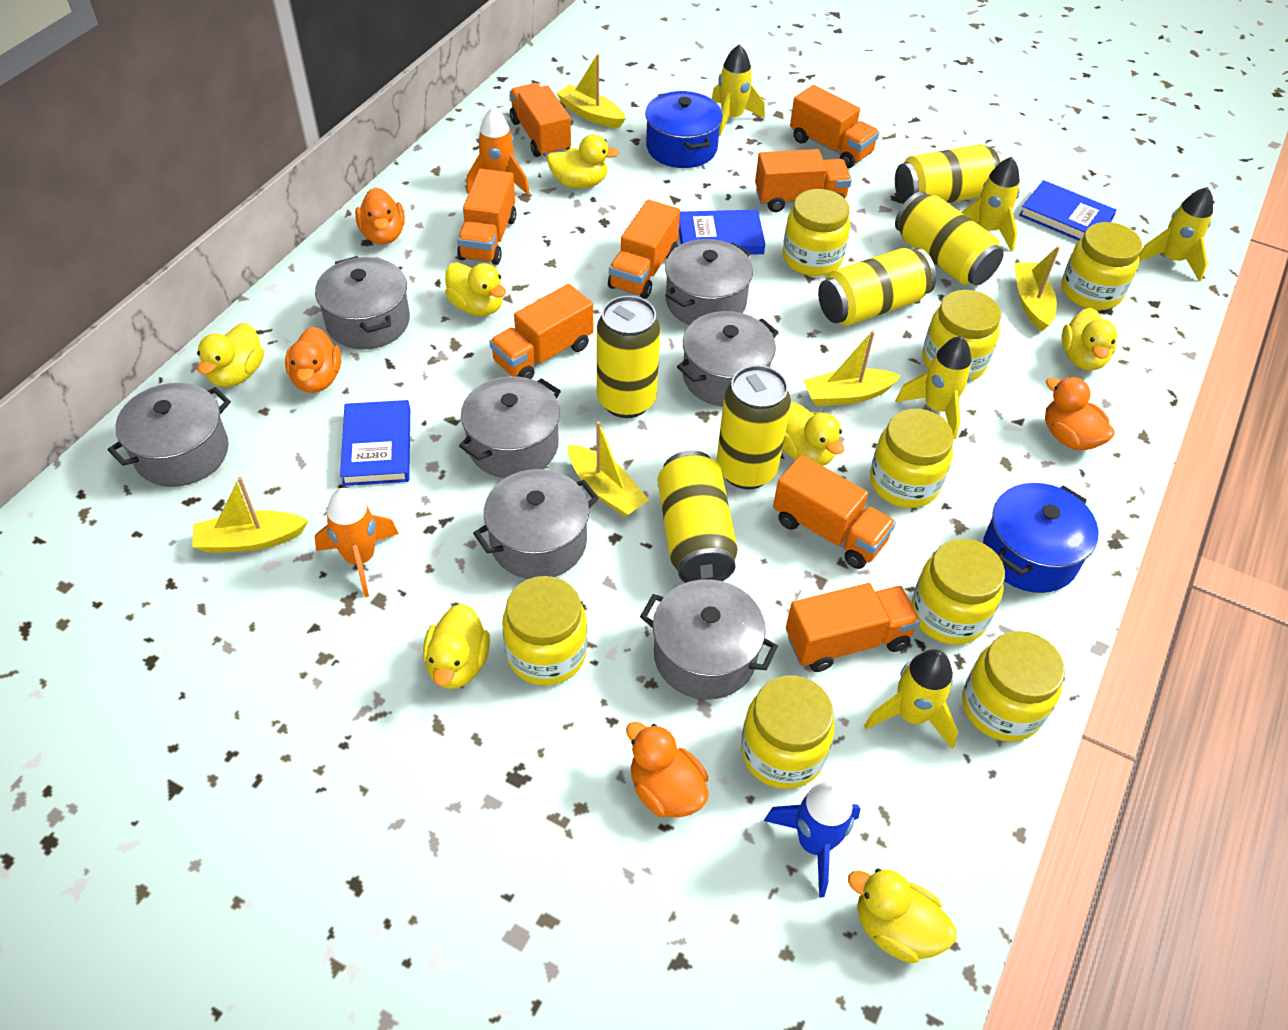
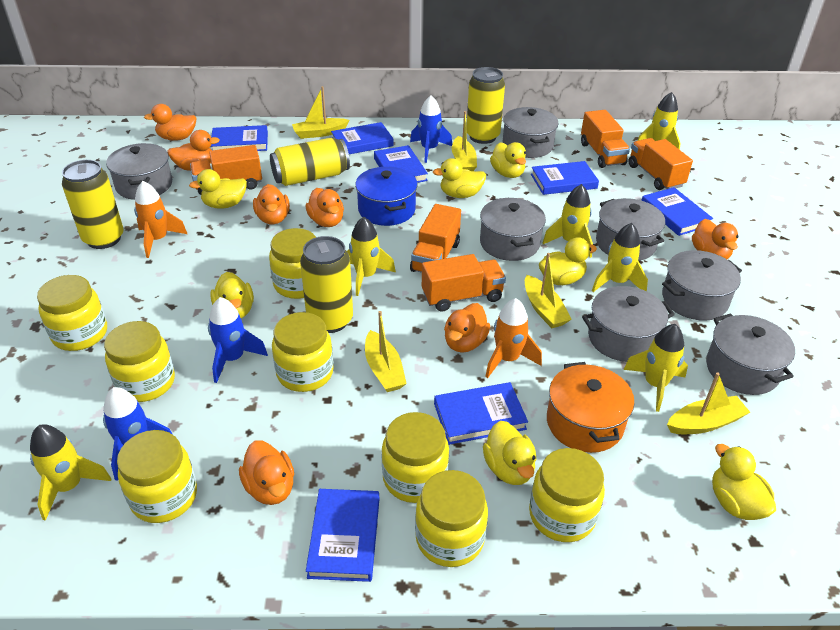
blue book: 3 -> 7
blue pot: 2 -> 1
blue rocket: 1 -> 3
orange duck: 4 -> 7
orange pot: 0 -> 1
orange truck: 8 -> 5
yellow can: 6 -> 4
yellow rocket: 5 -> 6

